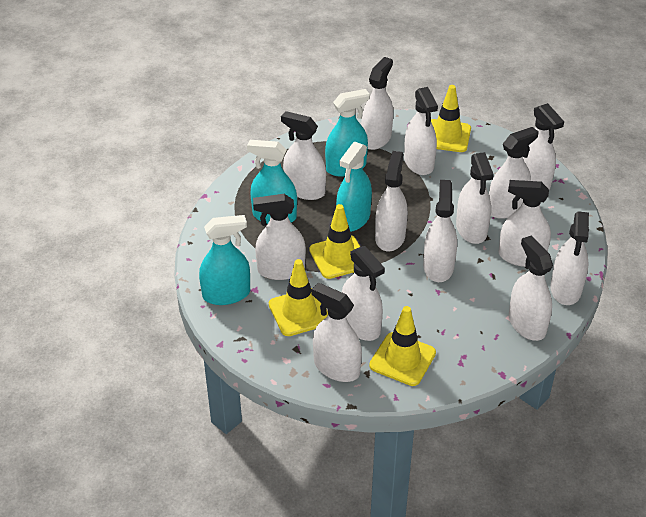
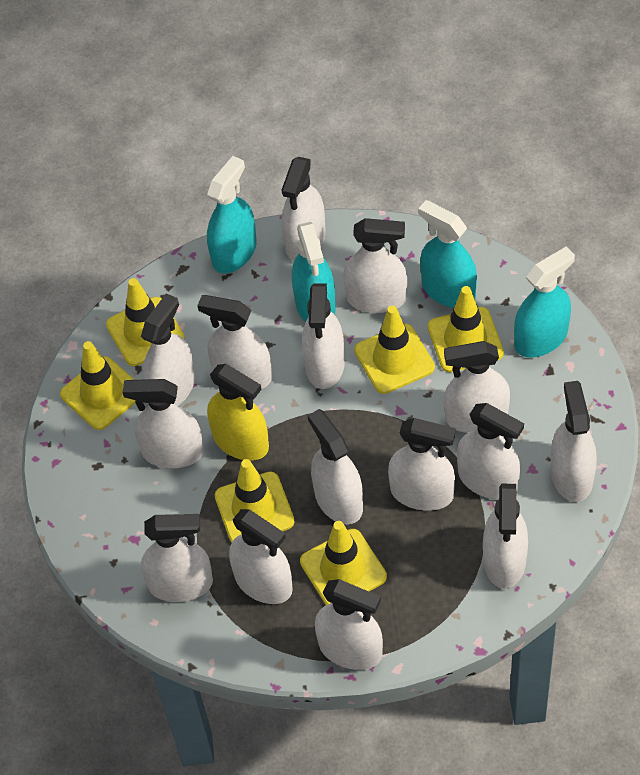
white spray bottle: 14 -> 15
yellow spray bottle: 0 -> 1
yellow traffic cone: 4 -> 6

